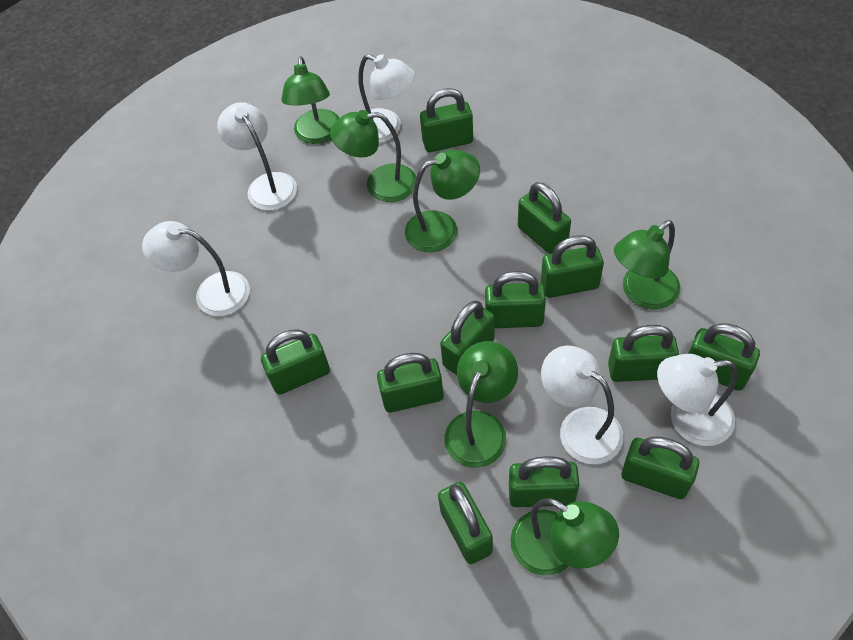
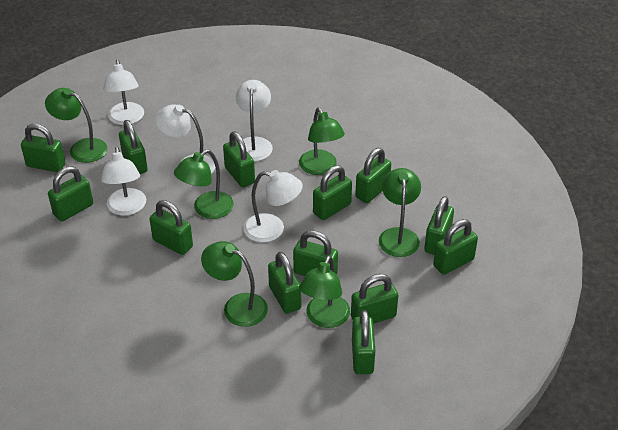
green padlock: 12 -> 13

